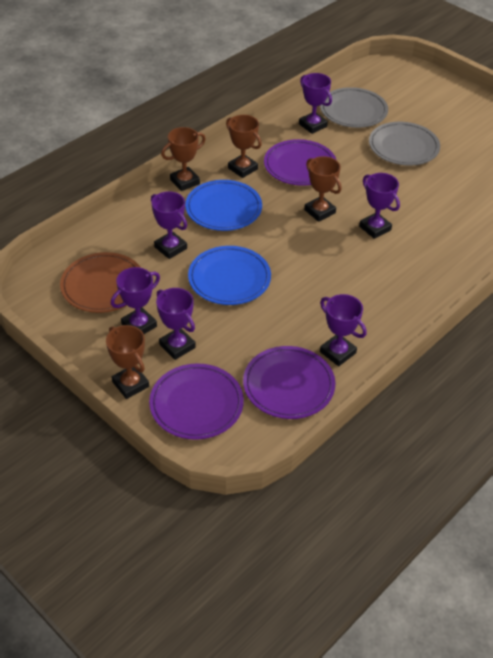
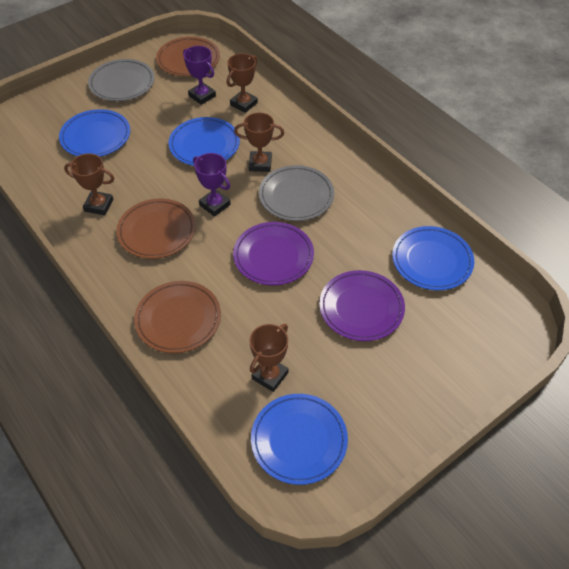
blue plate: 2 -> 4
brown plate: 1 -> 3
purple plate: 3 -> 2
purple trophy: 6 -> 2

